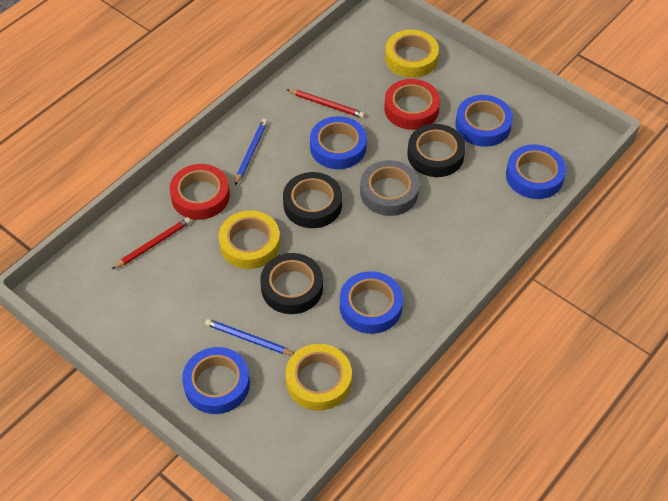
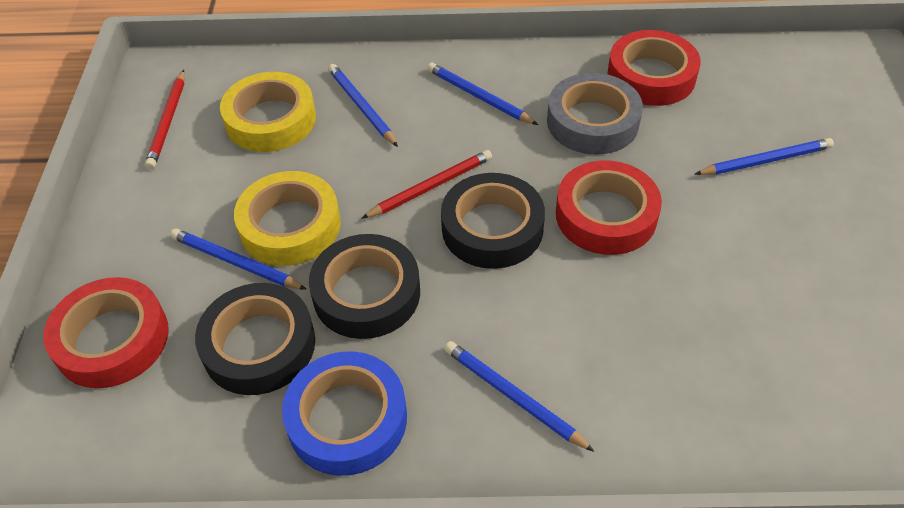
blue pencil: 2 -> 5
blue tape: 5 -> 1
red tape: 2 -> 3
yellow tape: 3 -> 2

